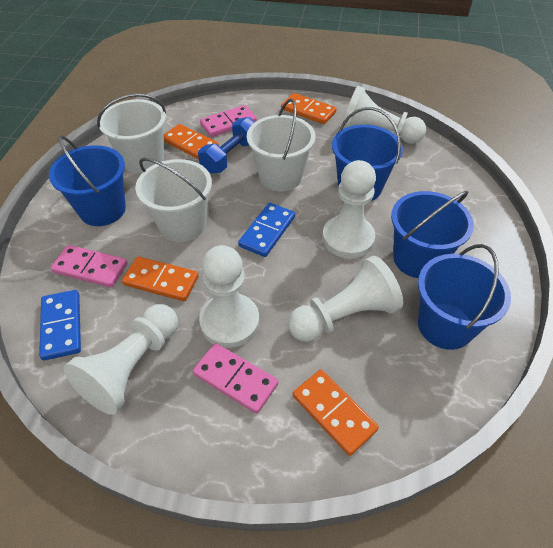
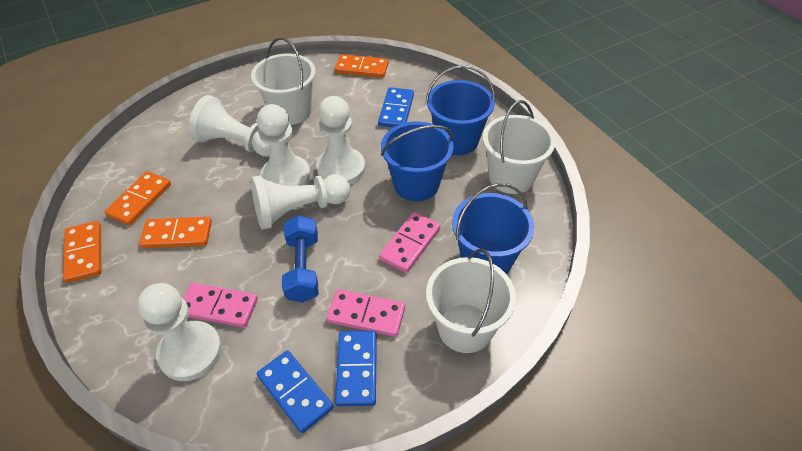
blue bucket: 4 -> 3
blue domino: 2 -> 3

